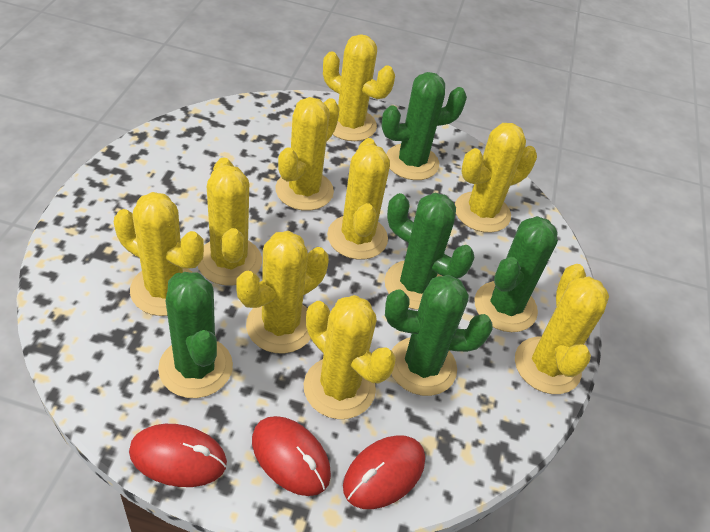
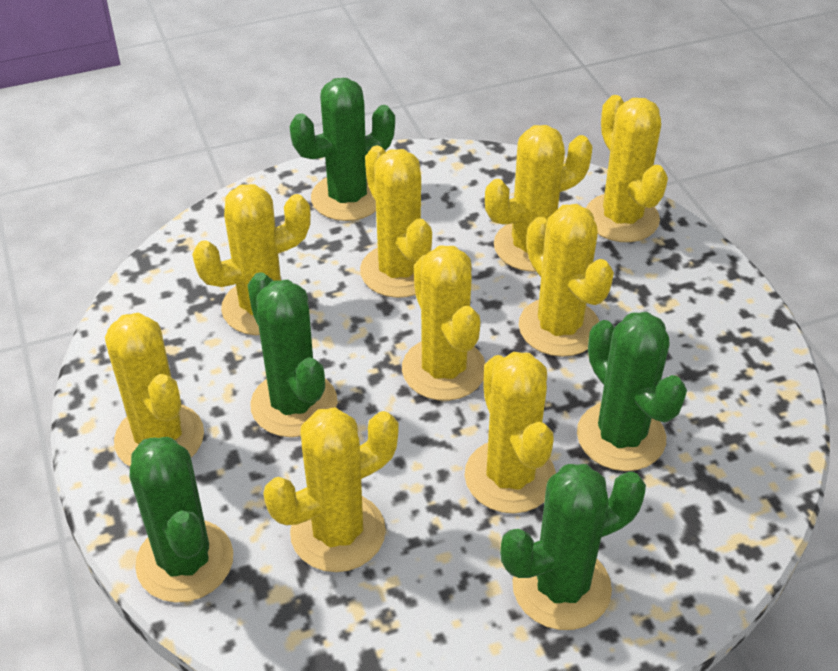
red mouse: 3 -> 0

